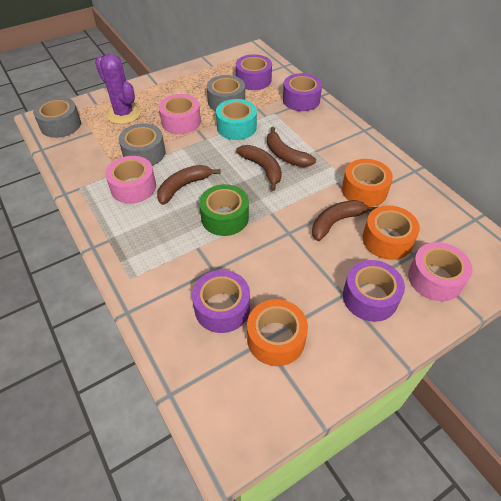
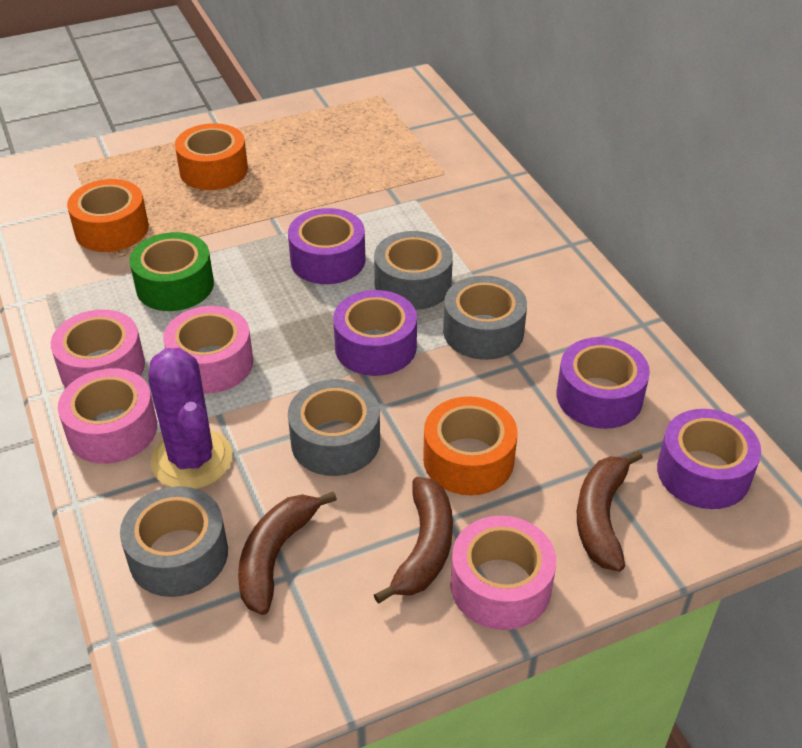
brown banana: 4 -> 3
grey tape: 3 -> 4
pink tape: 3 -> 4
turquoise tape: 1 -> 0

